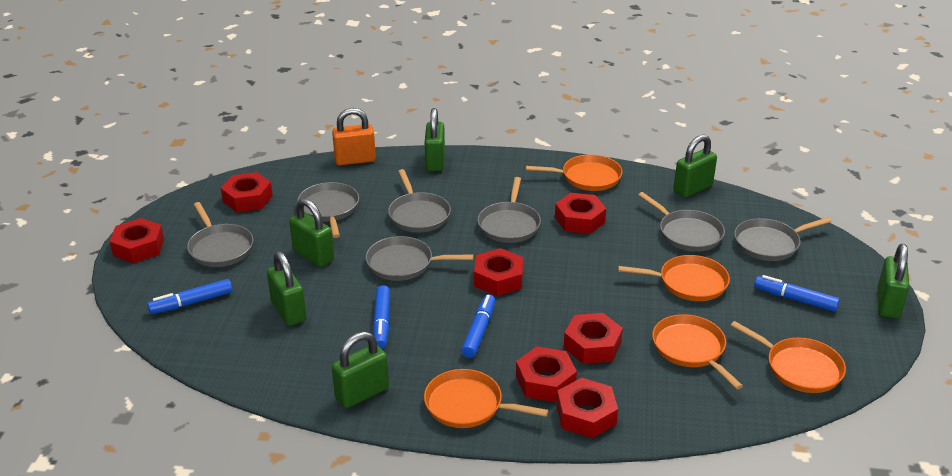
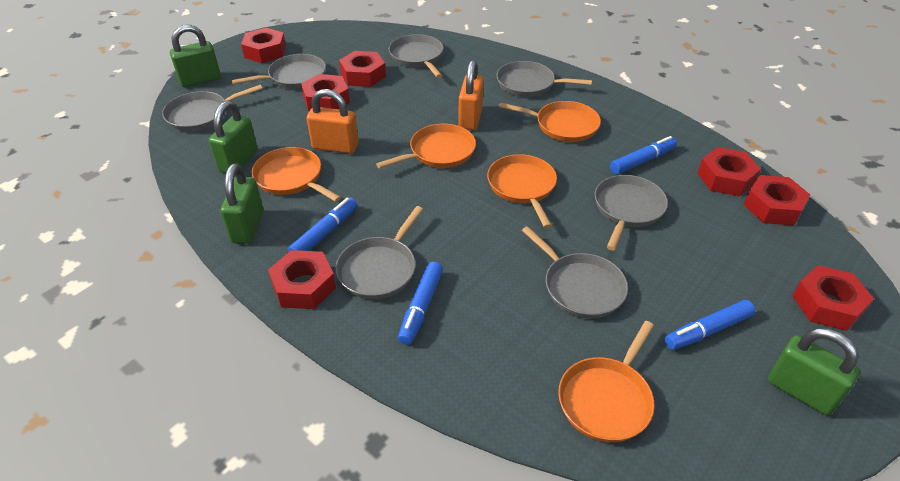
green padlock: 6 -> 4
orange padlock: 1 -> 2

